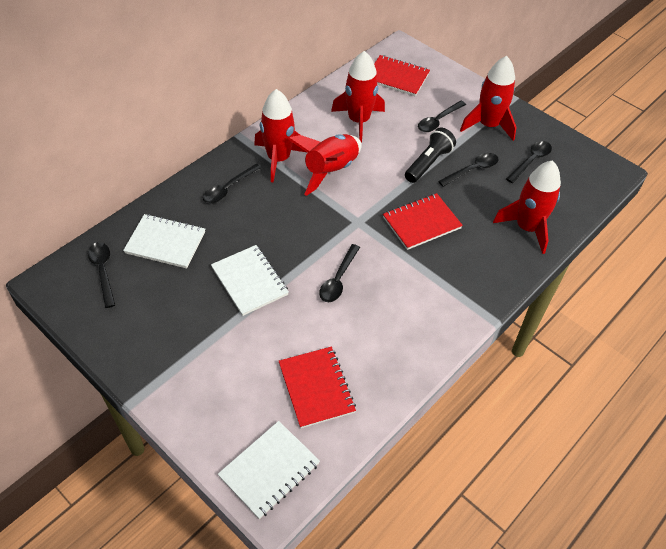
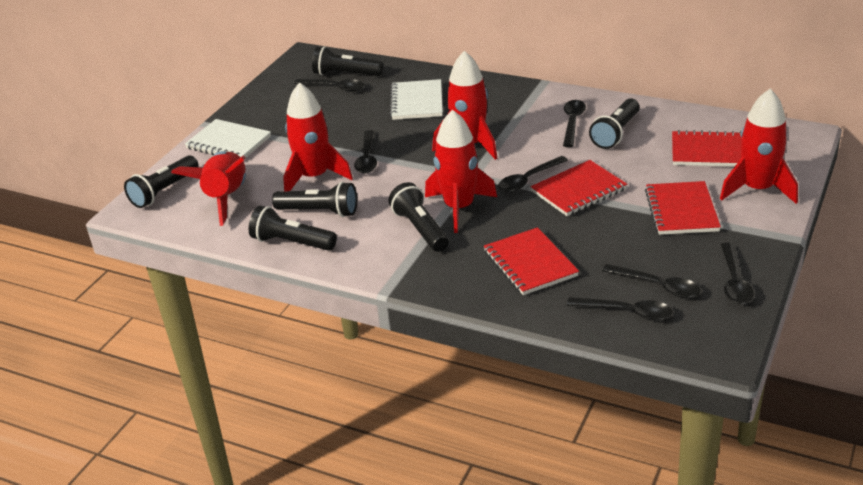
black flashlight: 1 -> 6
black spoon: 6 -> 7
red notebook: 3 -> 4
white notebook: 3 -> 2

